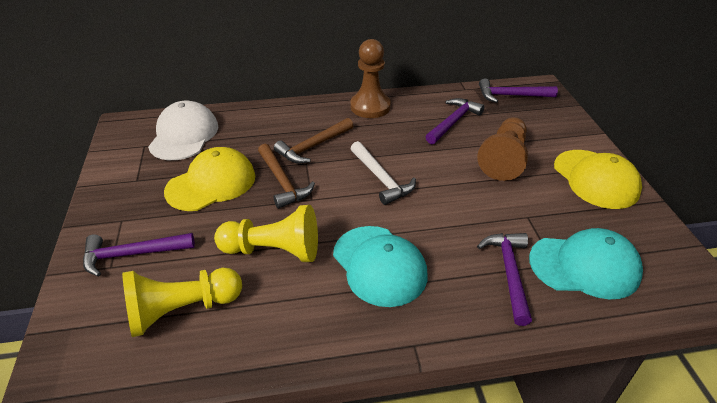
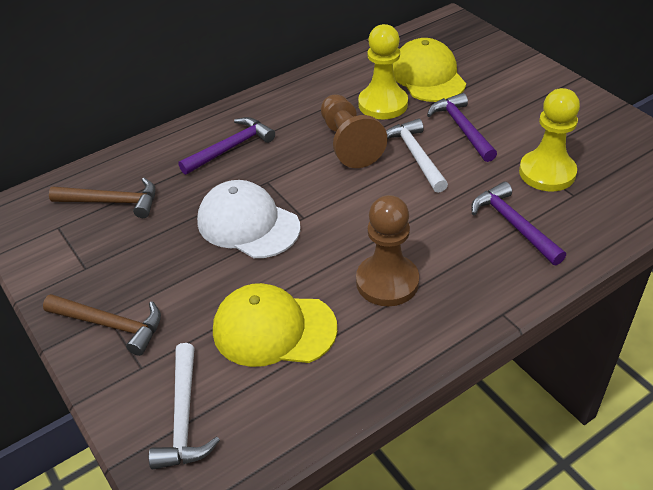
purple hammer: 4 -> 3
turquoise cap: 2 -> 0
white hammer: 1 -> 2

